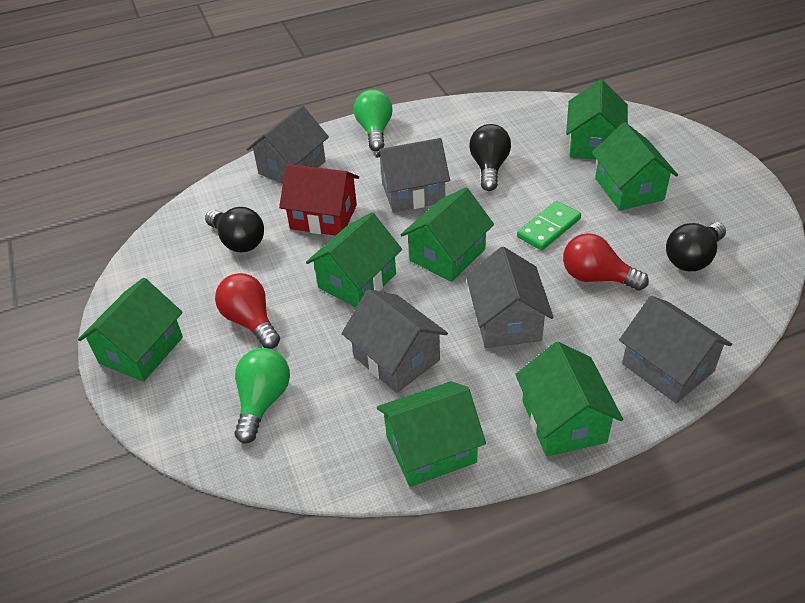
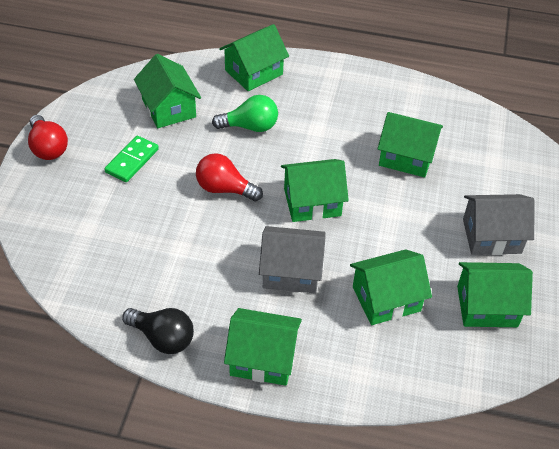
black light bulb: 3 -> 1
green light bulb: 2 -> 1
grey house: 5 -> 2
red house: 1 -> 0

